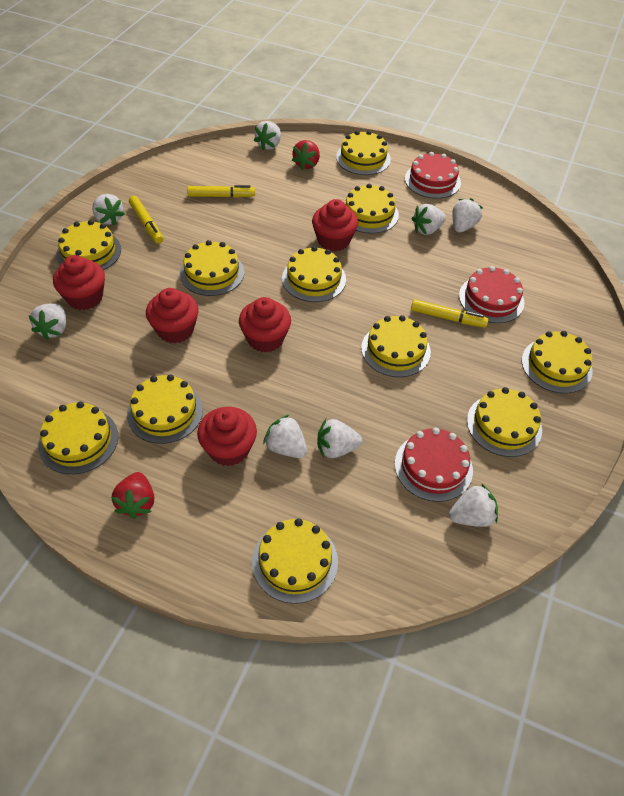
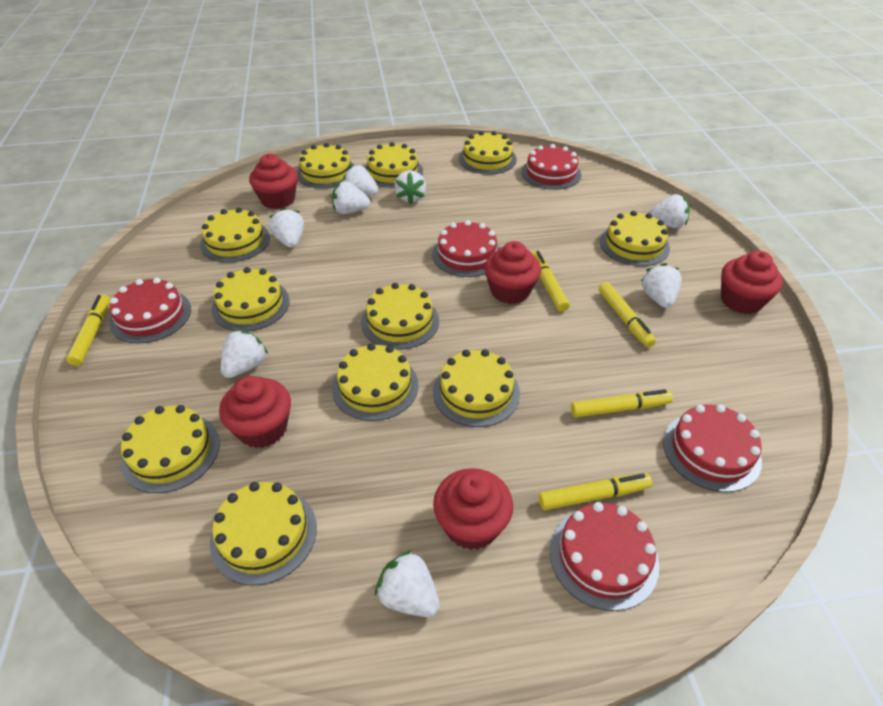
red cake: 3 -> 5
red strawberry: 2 -> 0
yellow marker: 3 -> 5

